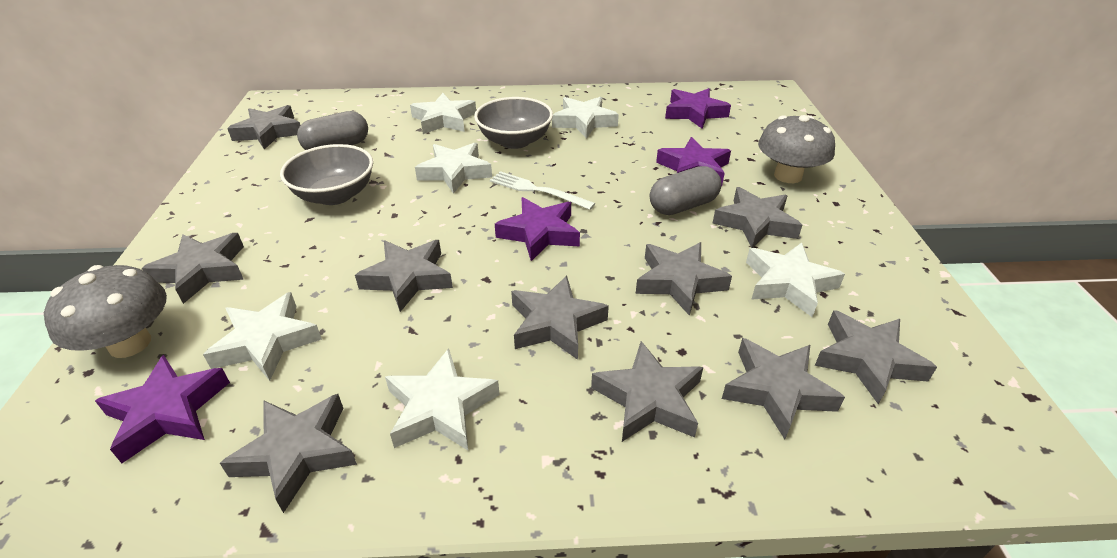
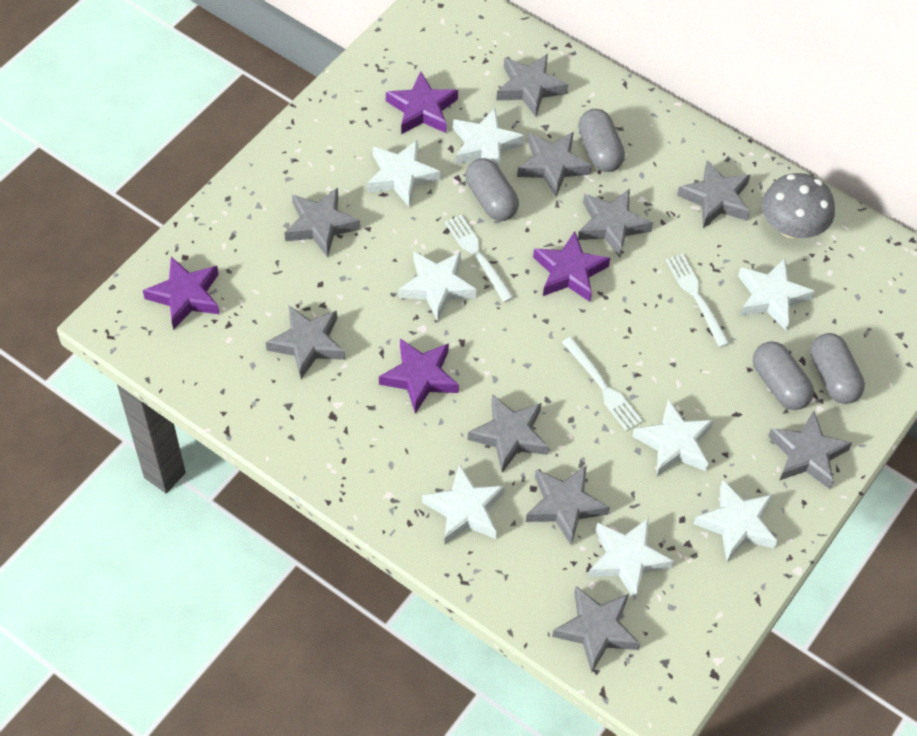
grey bowl: 2 -> 0
grey capsule: 2 -> 4
grey mushroom: 2 -> 1
white fork: 1 -> 3
white star: 6 -> 8

